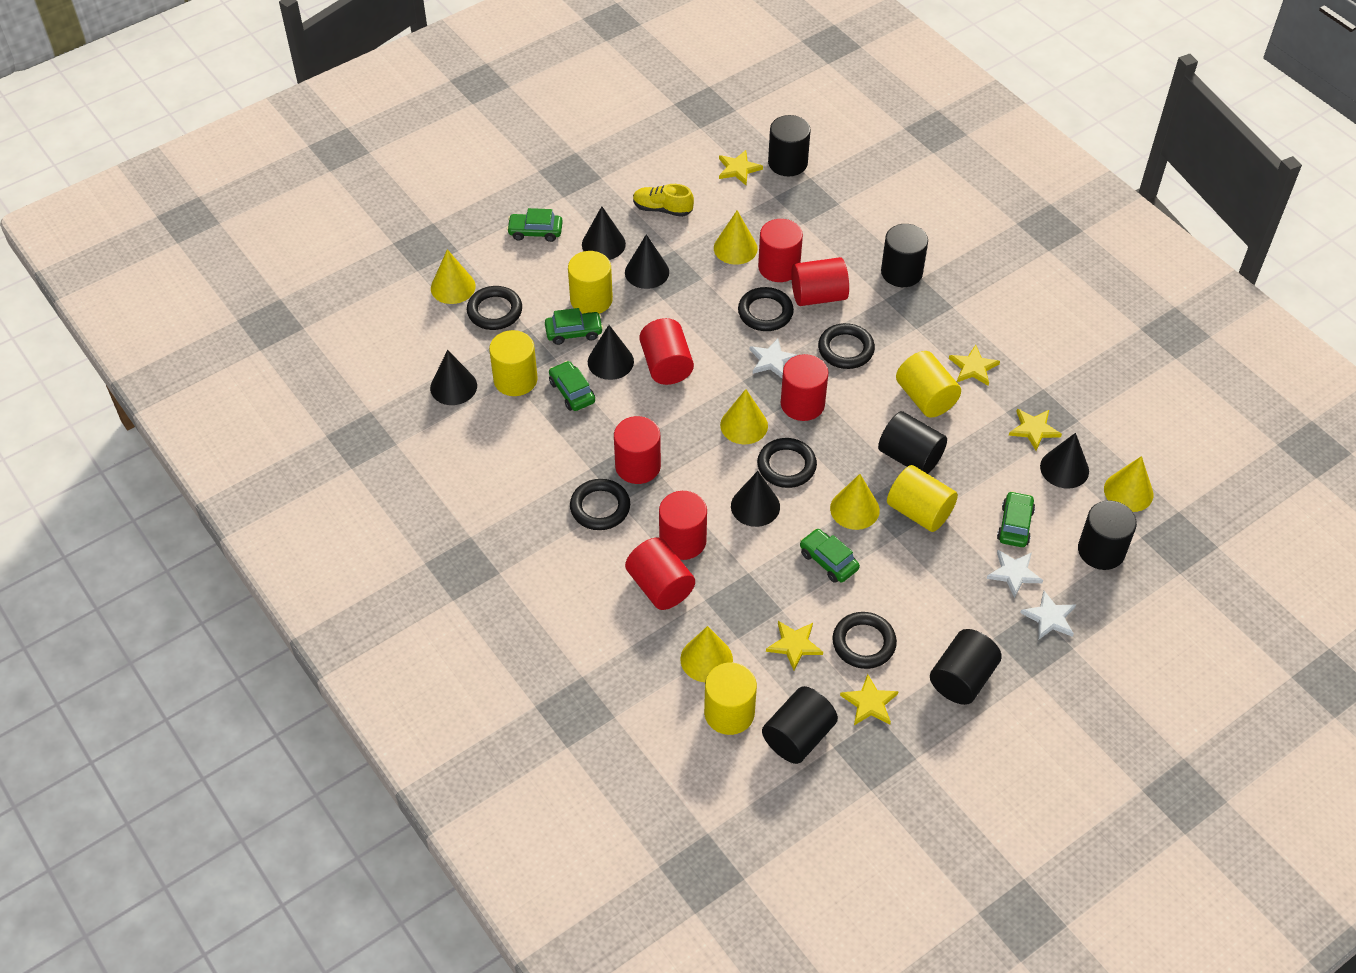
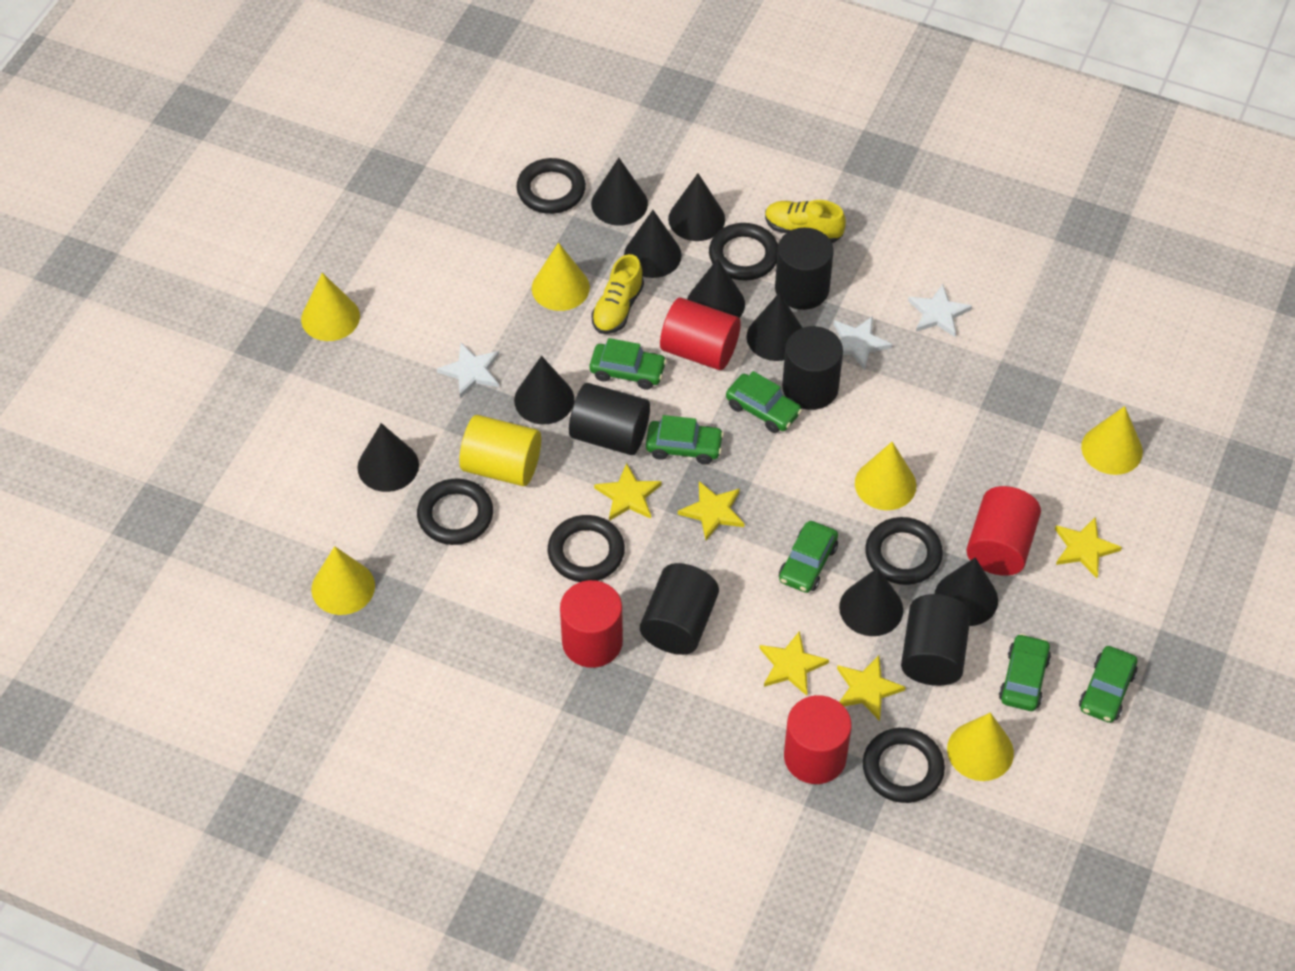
black cone: 6 -> 9
black cylinder: 6 -> 5
green car: 5 -> 6
red cylinder: 7 -> 4
yellow cylinder: 5 -> 1
yellow shoe: 1 -> 2

